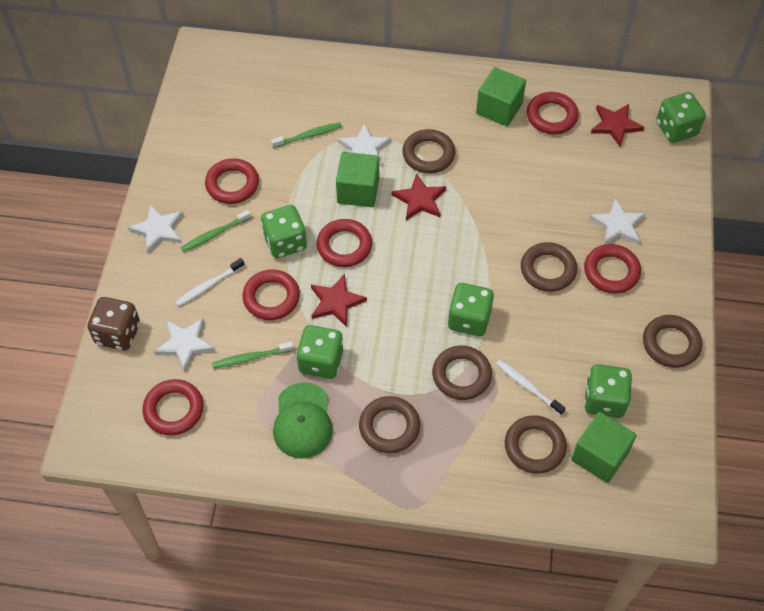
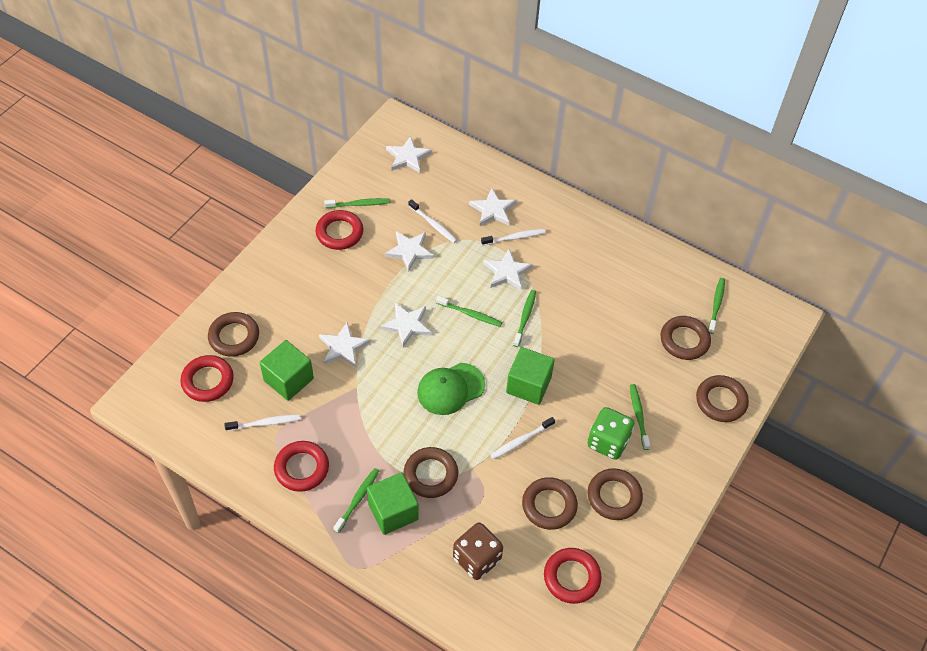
green dice: 5 -> 1
green toothbrush: 3 -> 6
red ring: 6 -> 4
red star: 3 -> 0
white star: 4 -> 6
white toothbrush: 2 -> 4

